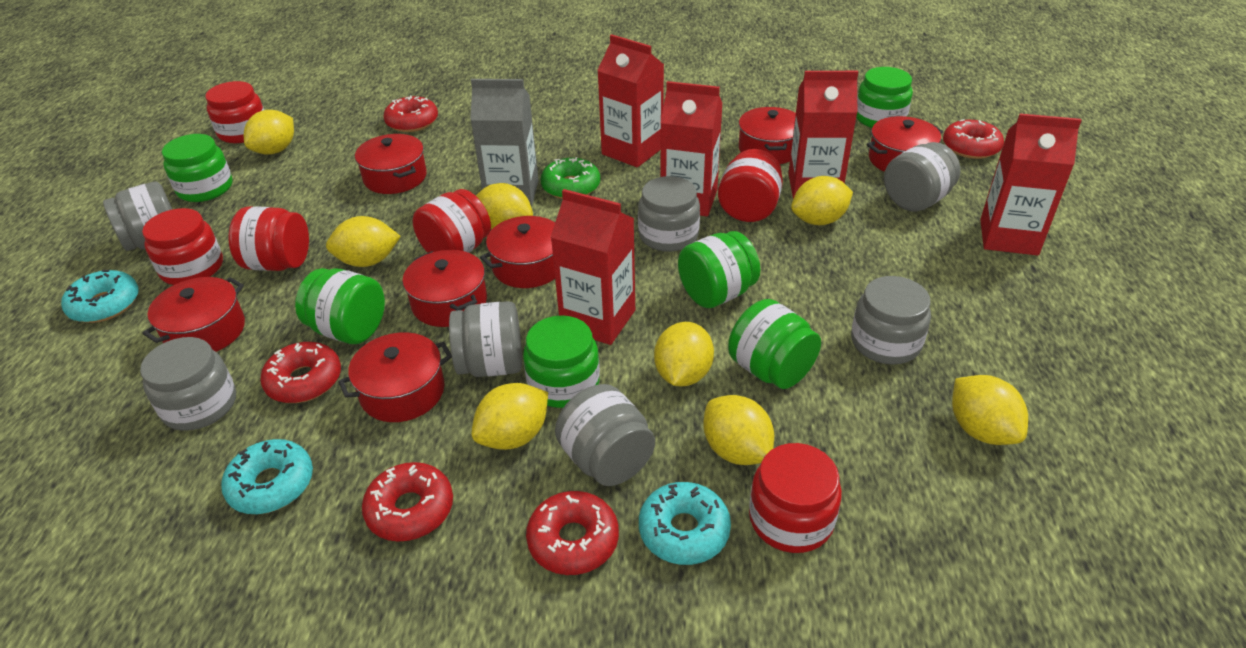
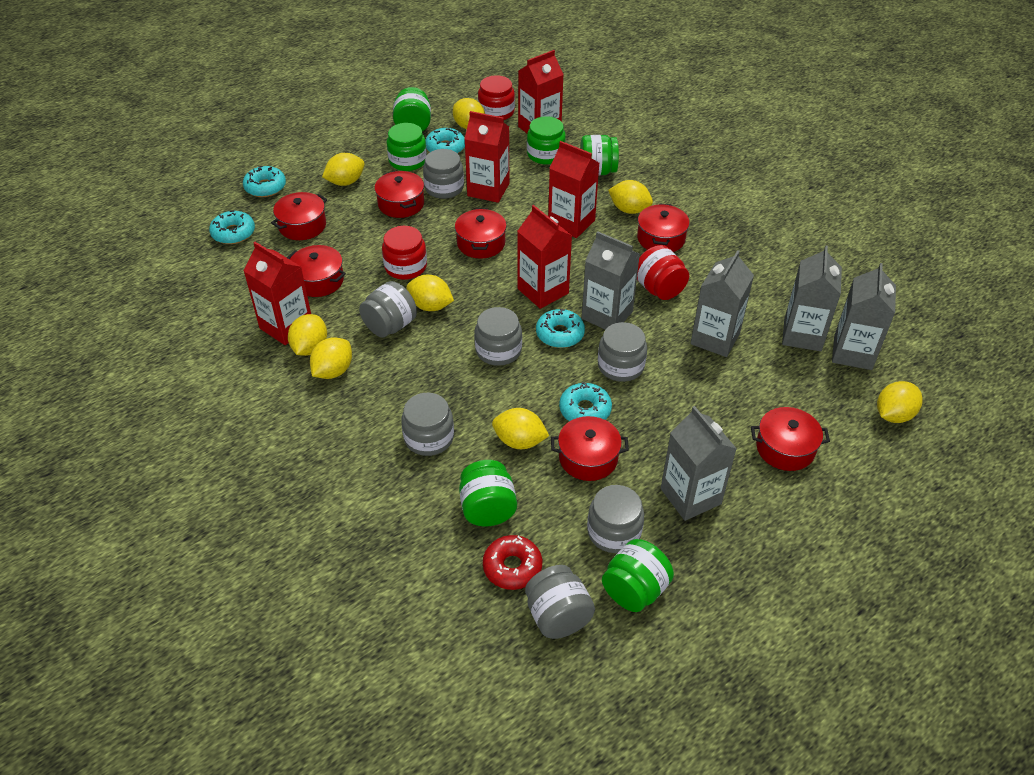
green donut: 1 -> 0
grey carton: 1 -> 5
red donut: 5 -> 1
red jar: 6 -> 3
turquoise donut: 3 -> 5

